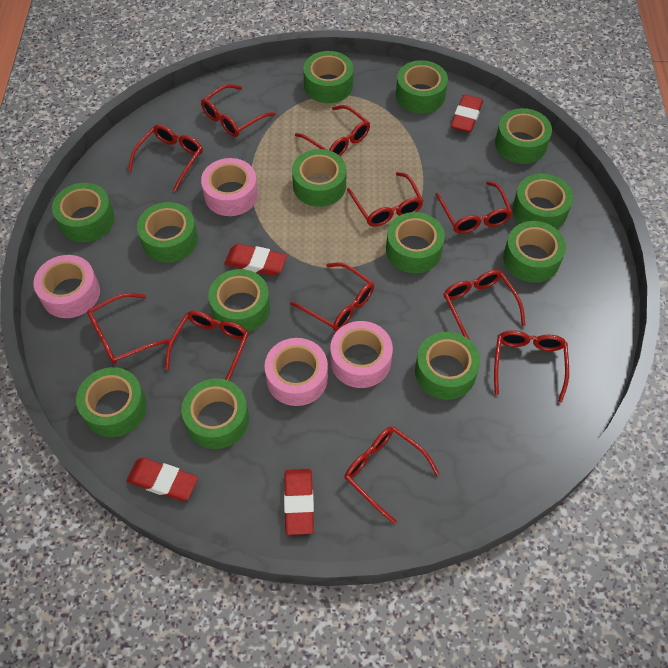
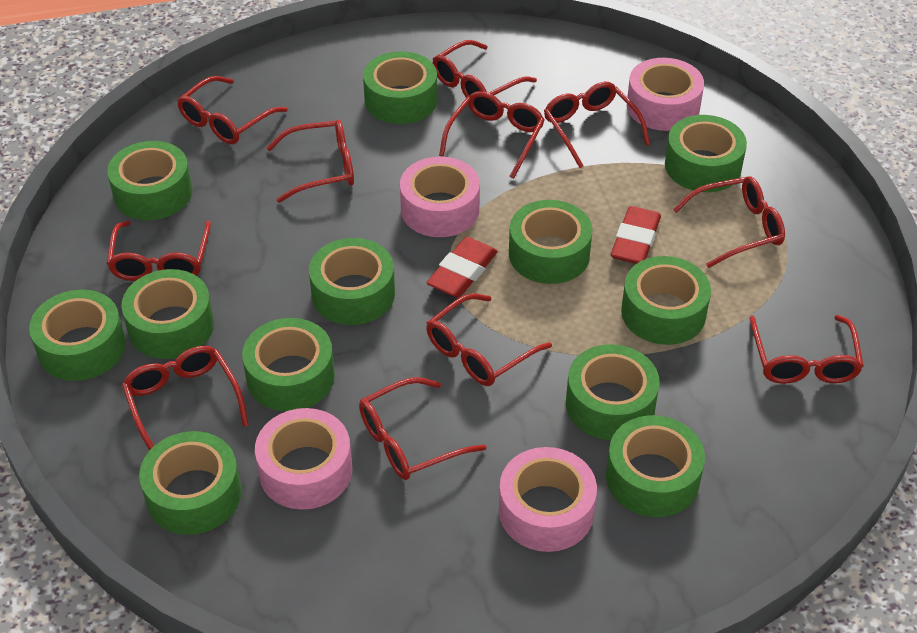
green tape: 13 -> 12
red eraser: 4 -> 2

